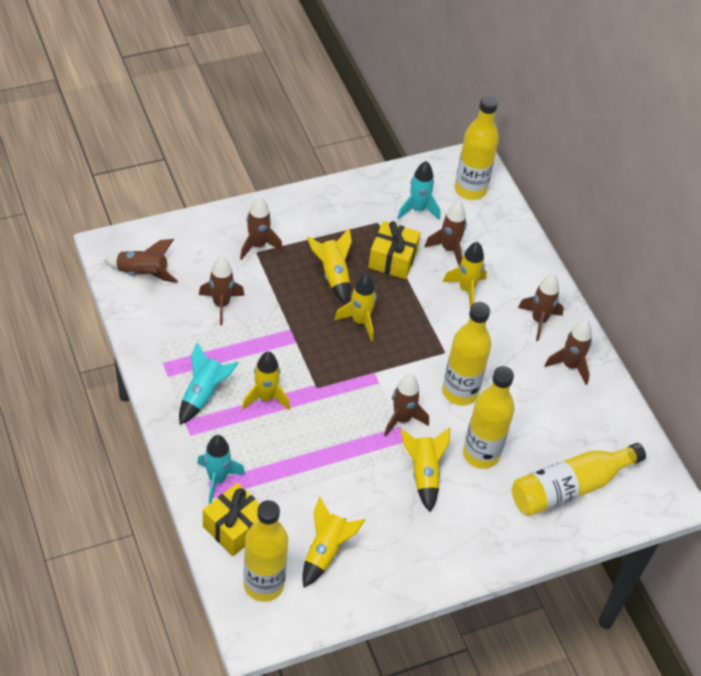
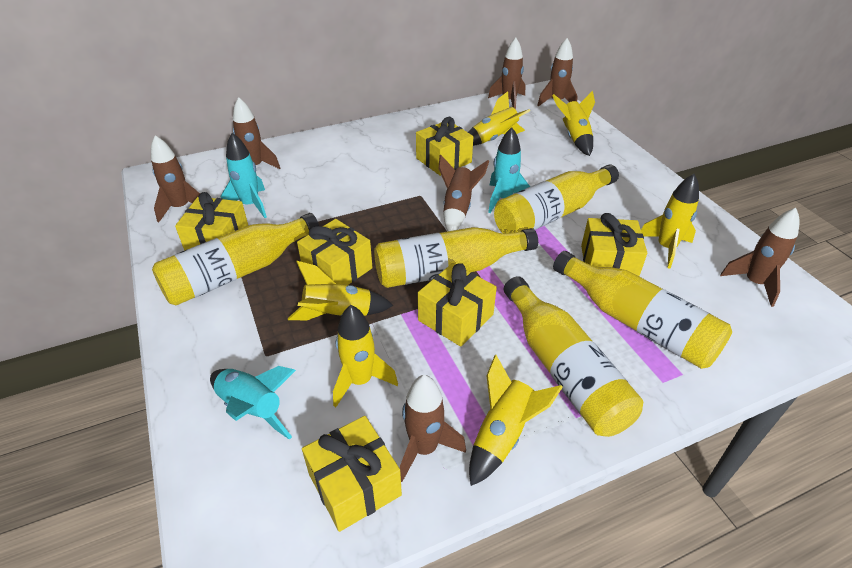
yellow gift: 2 -> 6

